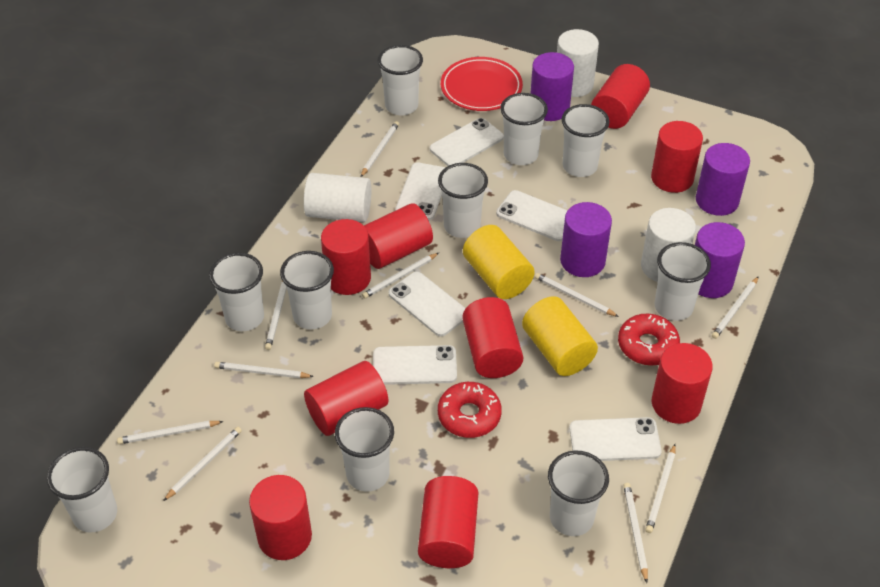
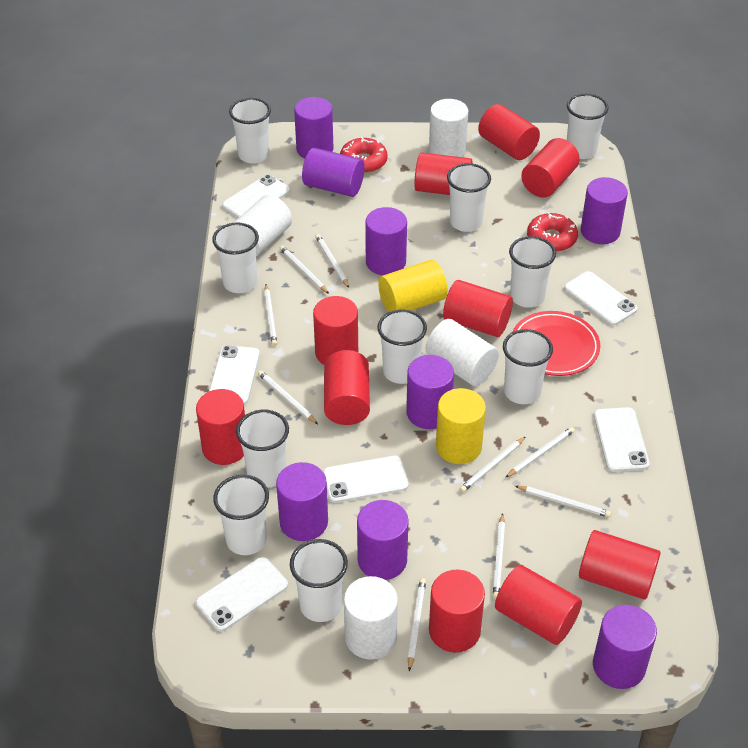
purple cylinder: 4 -> 8
red cylinder: 9 -> 10
white cylinder: 3 -> 4
white pencil: 10 -> 9

